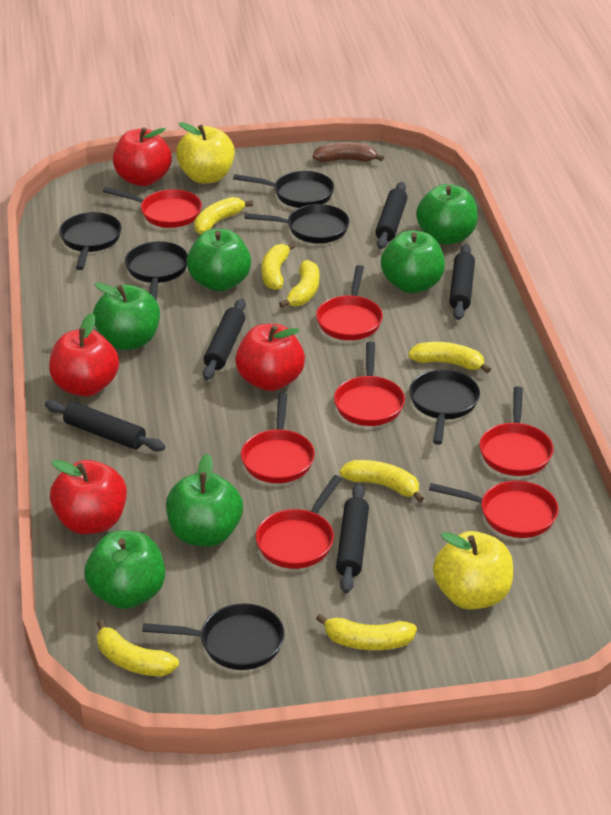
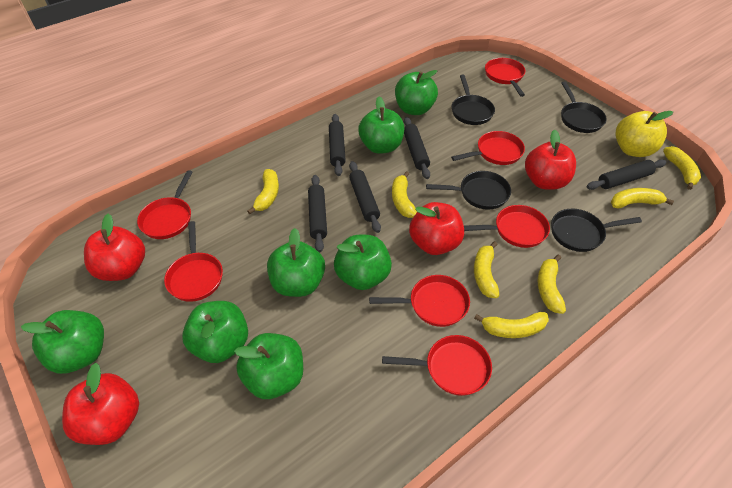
black pan: 6 -> 4
brown banana: 1 -> 0
green apple: 6 -> 7
yellow apple: 2 -> 1

